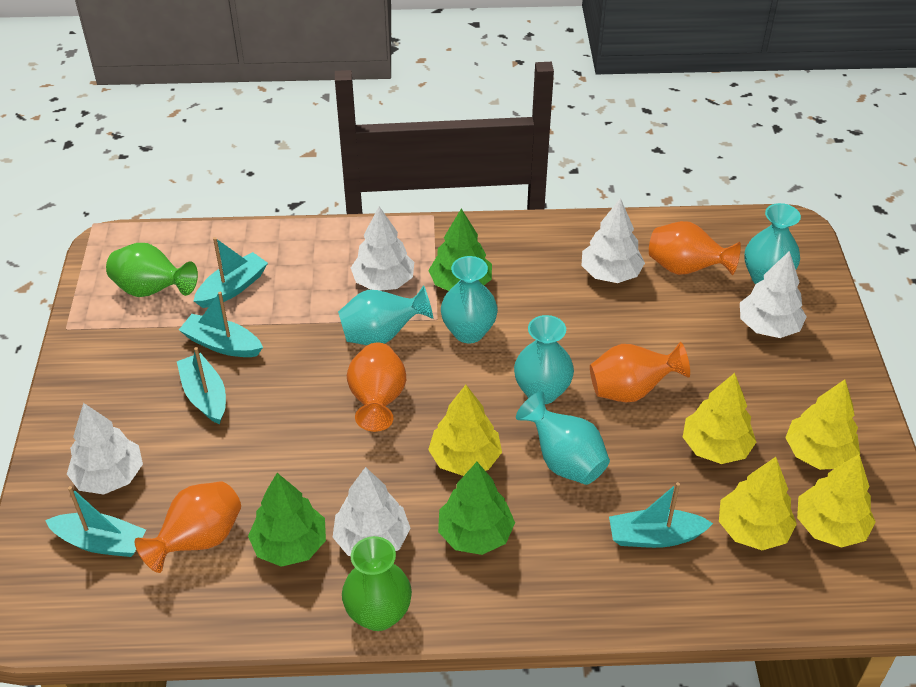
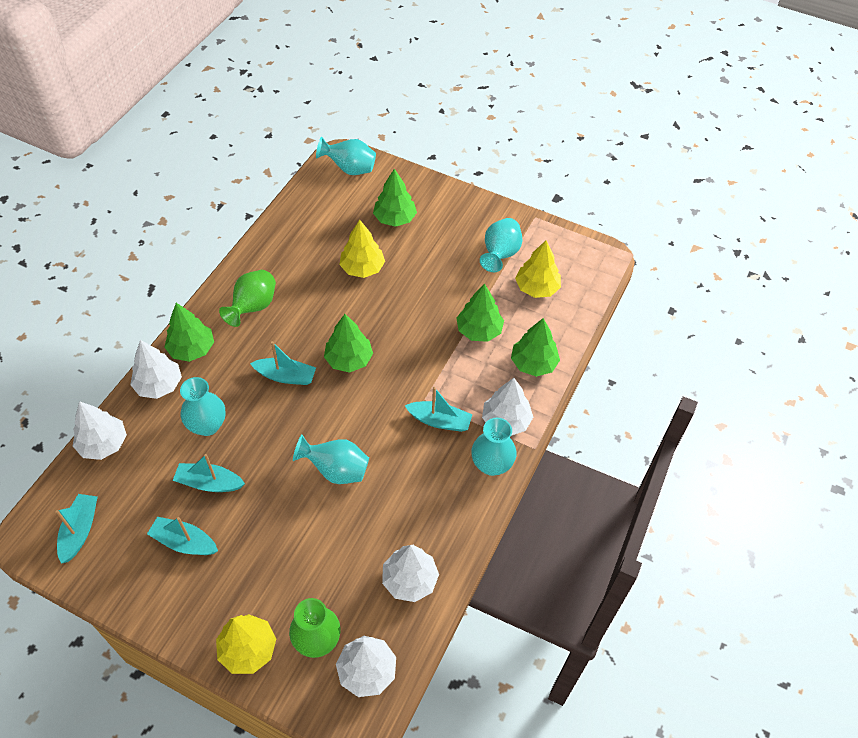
green tree: 3 -> 5
orange vase: 4 -> 0
yellow tree: 5 -> 3

